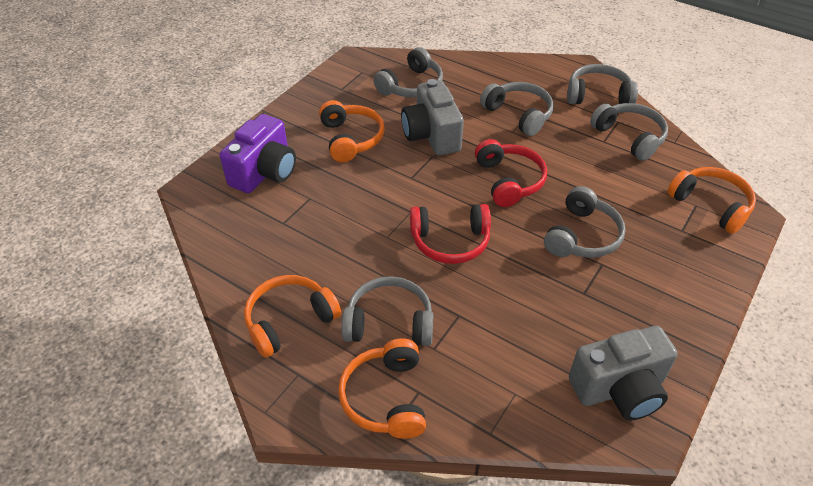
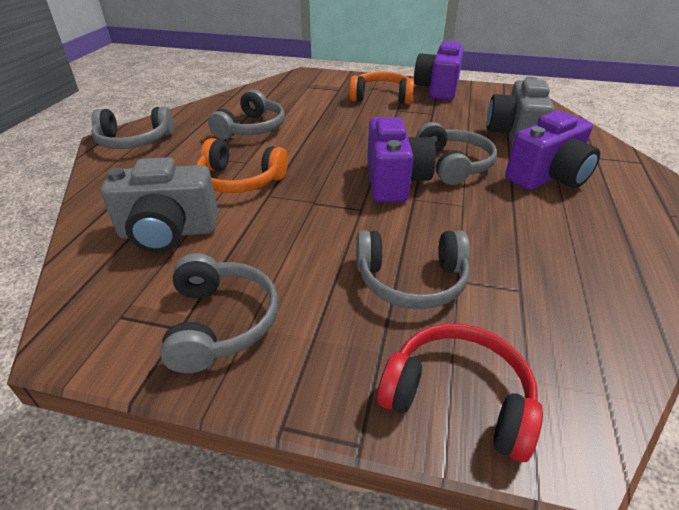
grey headphones: 6 -> 5
orange headphones: 4 -> 2
purple camera: 1 -> 3
red headphones: 2 -> 1

